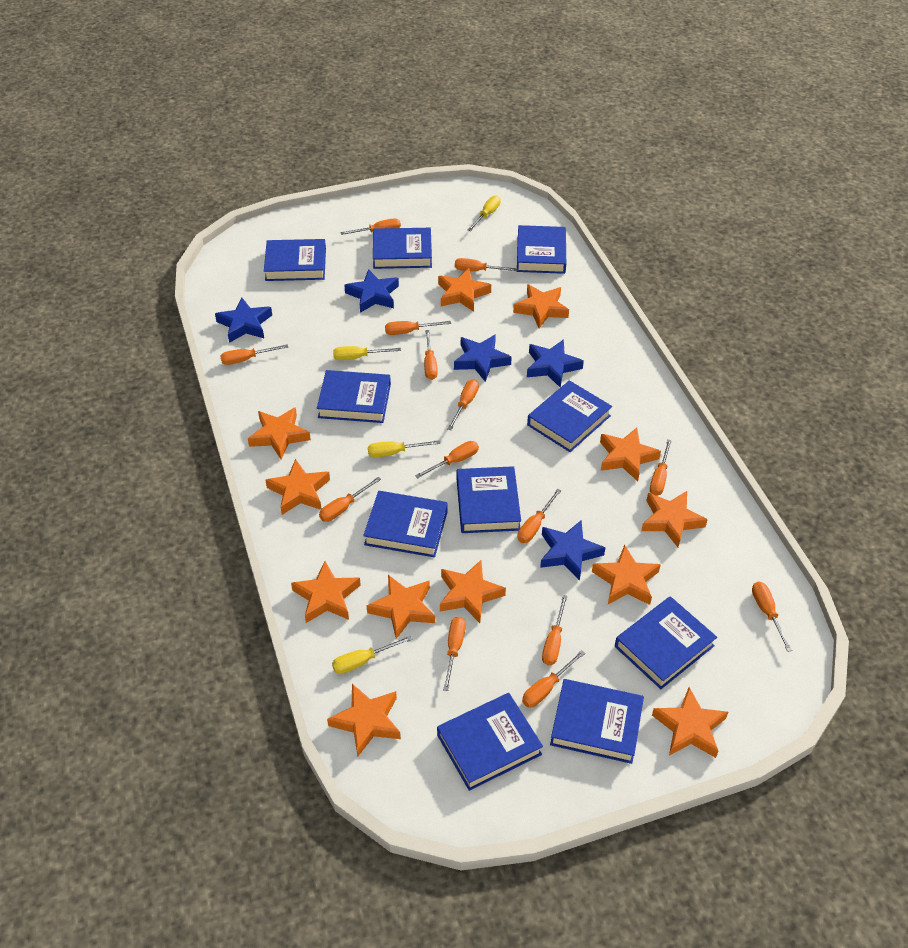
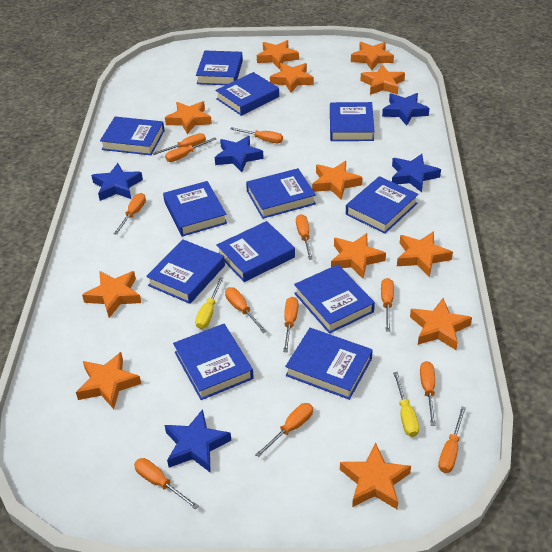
blue book: 10 -> 12
orange screwdriver: 14 -> 12
yellow screwdriver: 4 -> 2

